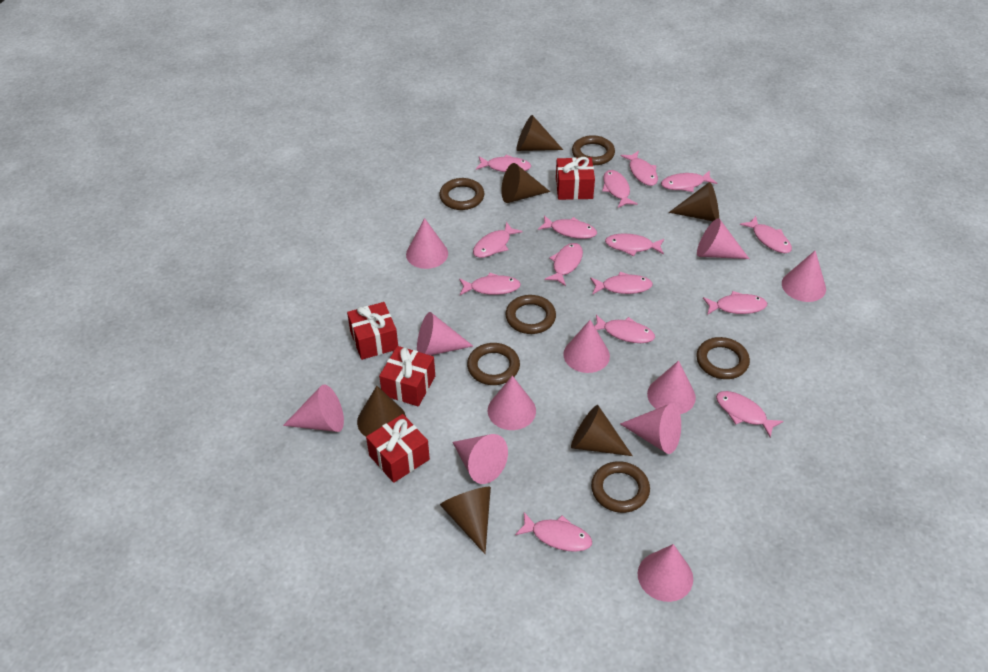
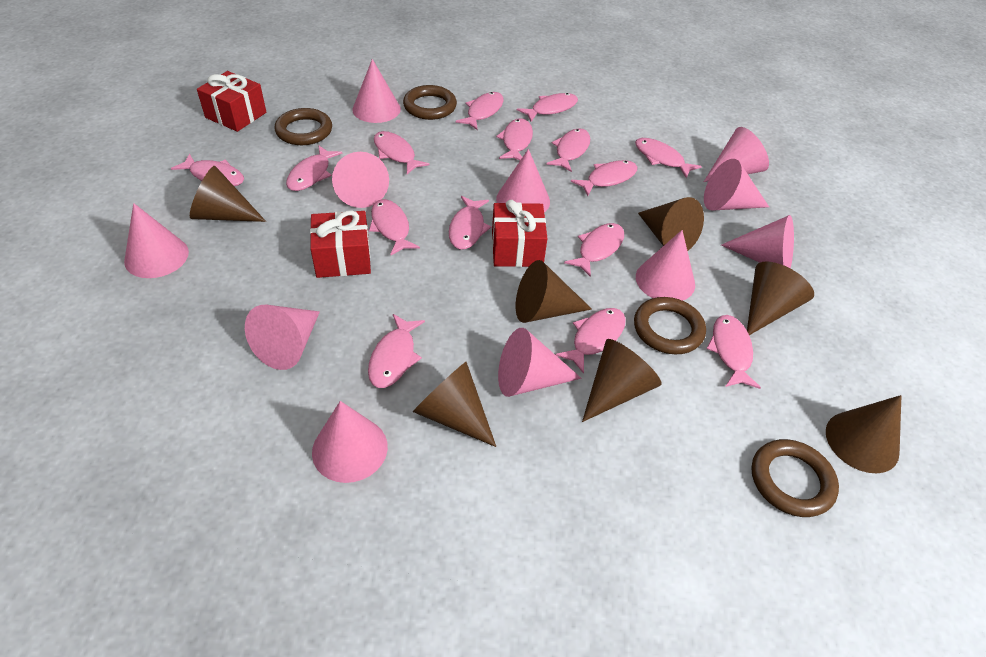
brown cone: 6 -> 7
brown ring: 6 -> 4
red gift: 4 -> 3

